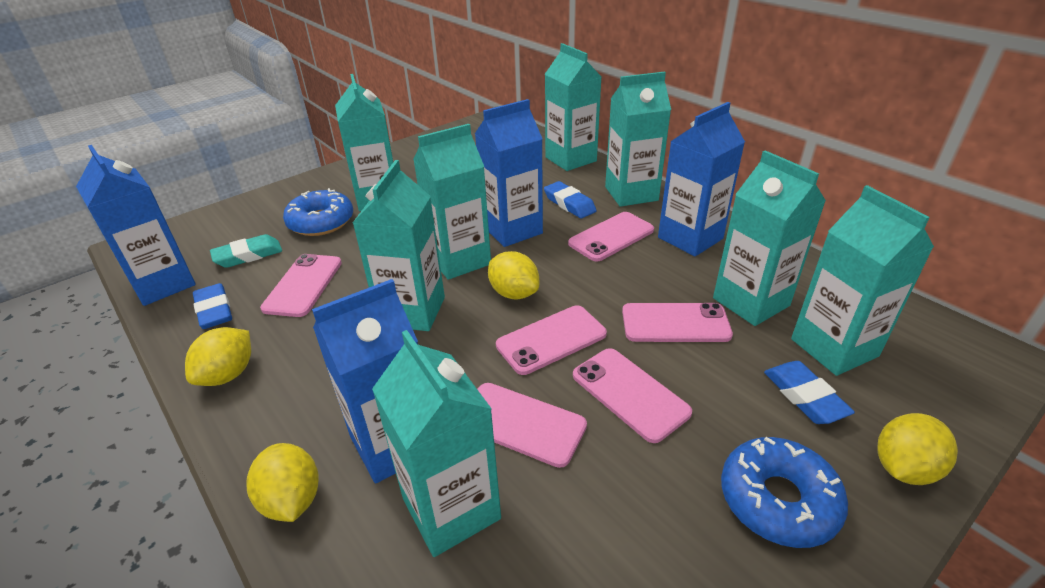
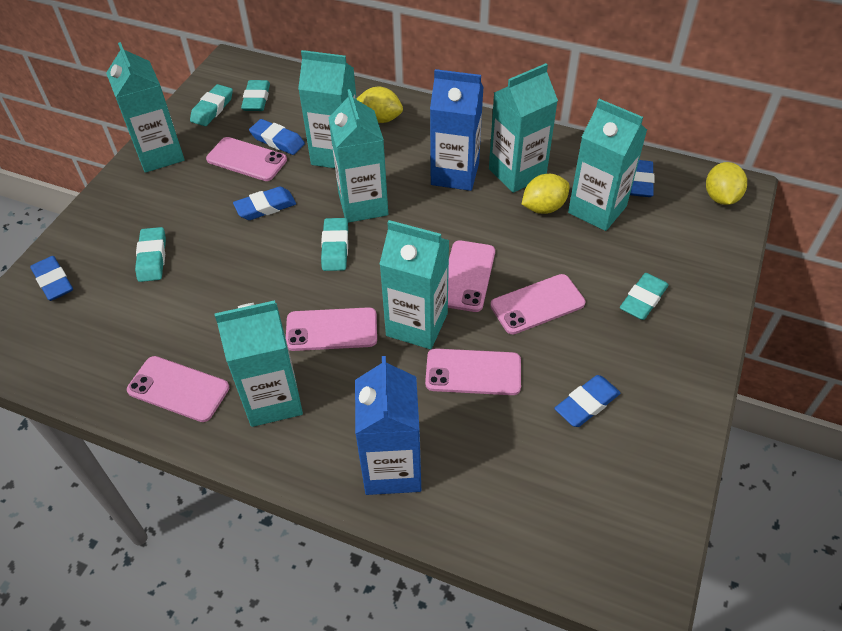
blue carton: 4 -> 2
blue donut: 2 -> 0
blue eraser: 3 -> 5
turquoise carton: 8 -> 7
turquoise eraser: 1 -> 5
yellow lemon: 4 -> 3

